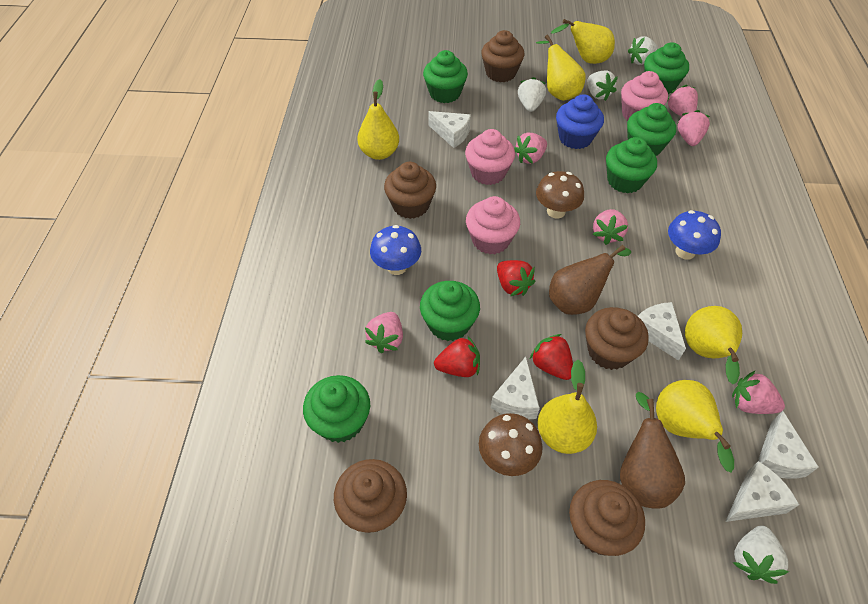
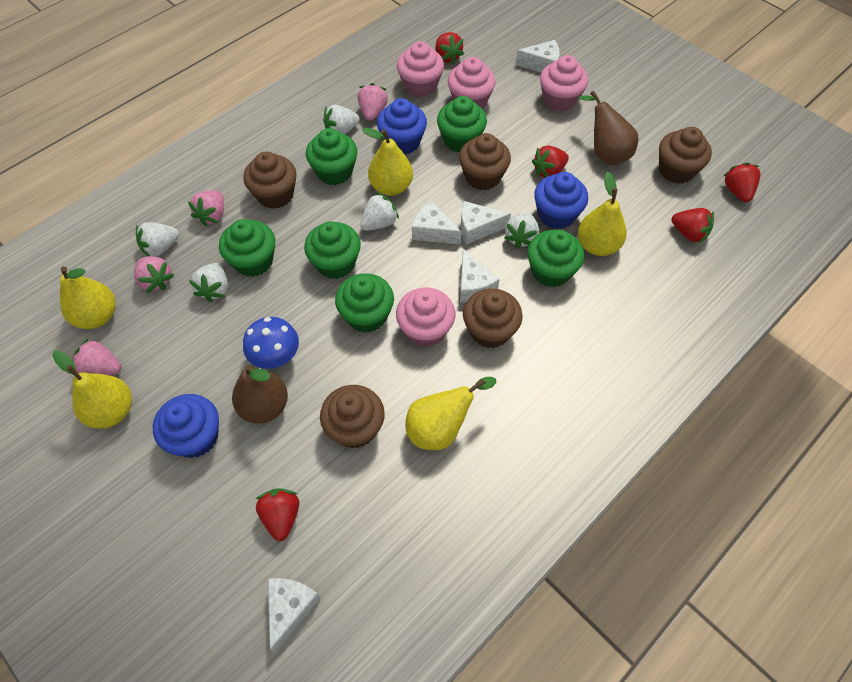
blue cupcake: 1 -> 3
blue mushroom: 2 -> 1
brown mushroom: 2 -> 0
pink cupcake: 3 -> 4
pink strawberry: 6 -> 4
red strawberry: 3 -> 5
white strawberry: 4 -> 5
yellow pear: 6 -> 5

